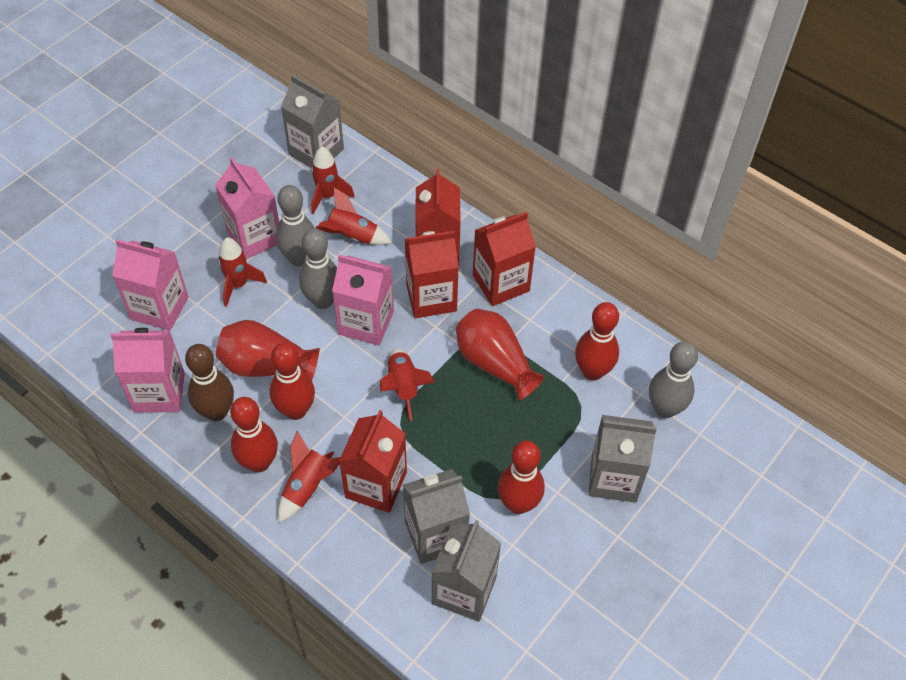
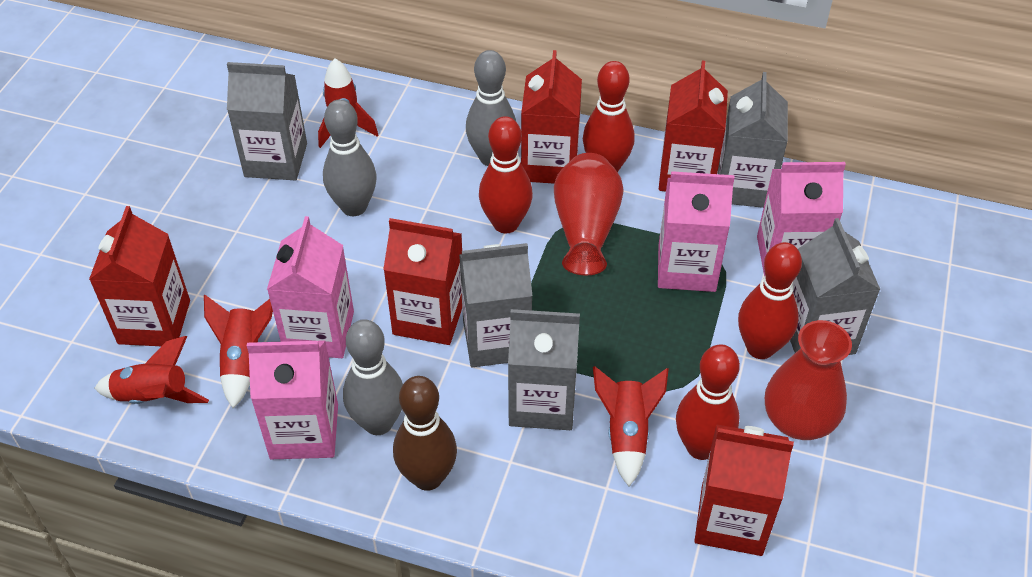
grey carton: 4 -> 5
red carton: 4 -> 5
red rocket: 5 -> 4

